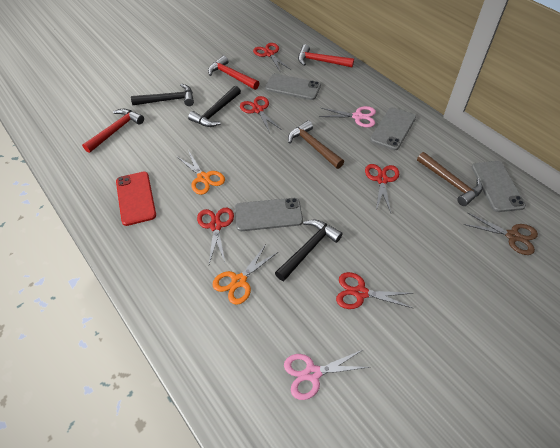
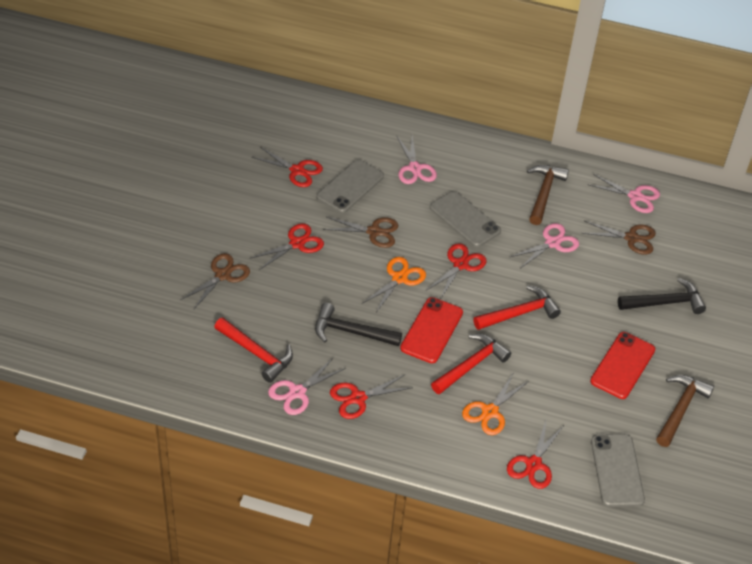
black hammer: 3 -> 2
brown scissors: 1 -> 3
grey phone: 4 -> 3
pink scissors: 2 -> 4
red phone: 1 -> 2

